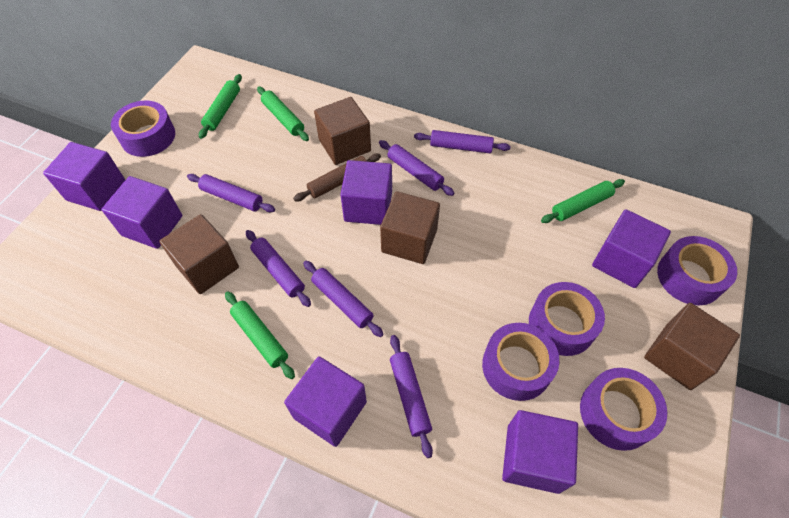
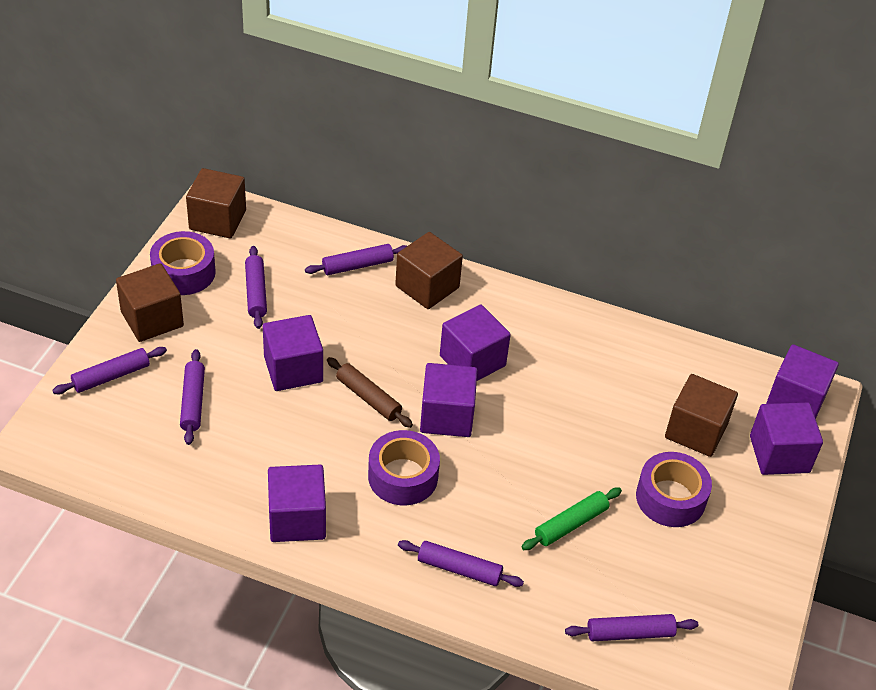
green rolling pin: 4 -> 1
purple tape: 5 -> 3

